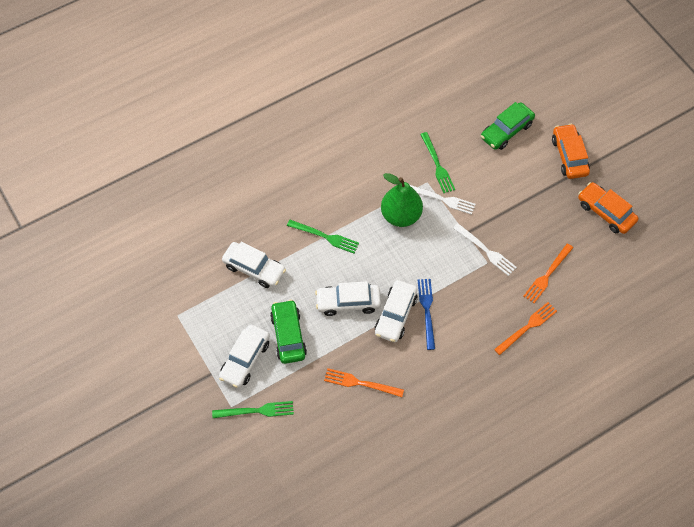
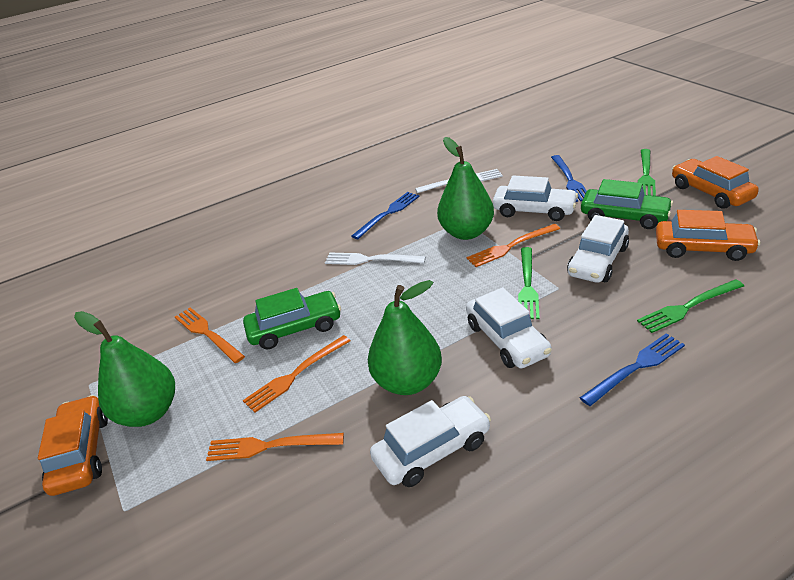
blue fork: 1 -> 3
green pear: 1 -> 3
orange car: 2 -> 3
orange fork: 3 -> 4

